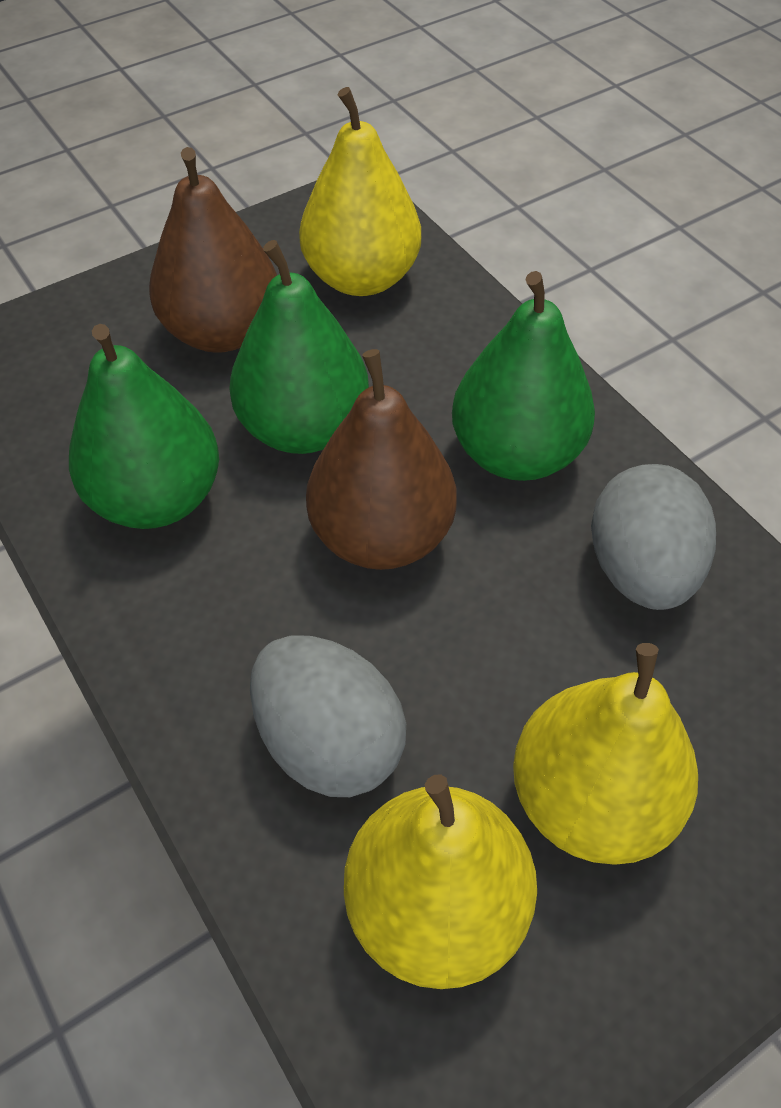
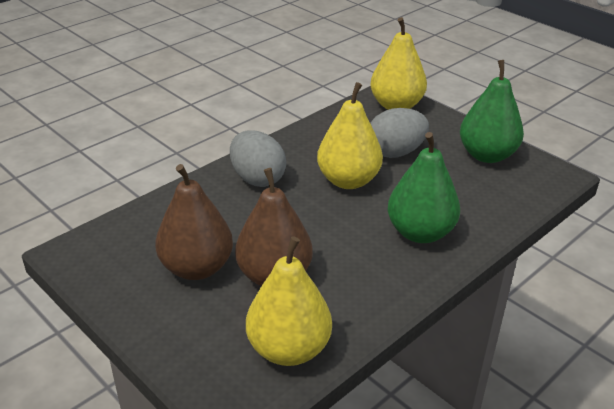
green pear: 3 -> 2

